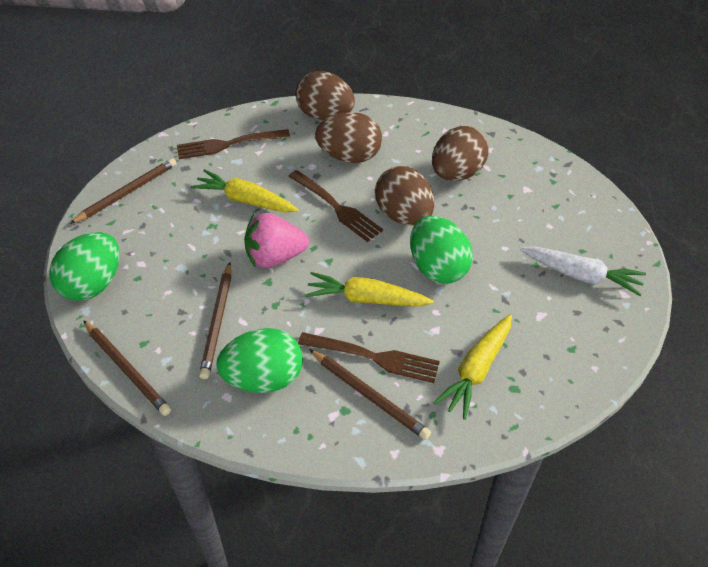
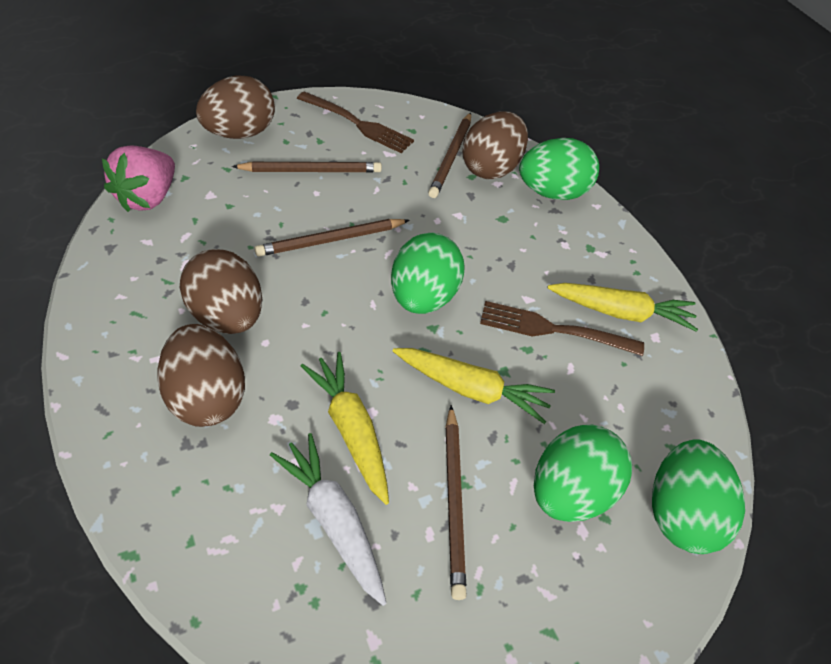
brown fork: 3 -> 2
green egg: 3 -> 4

